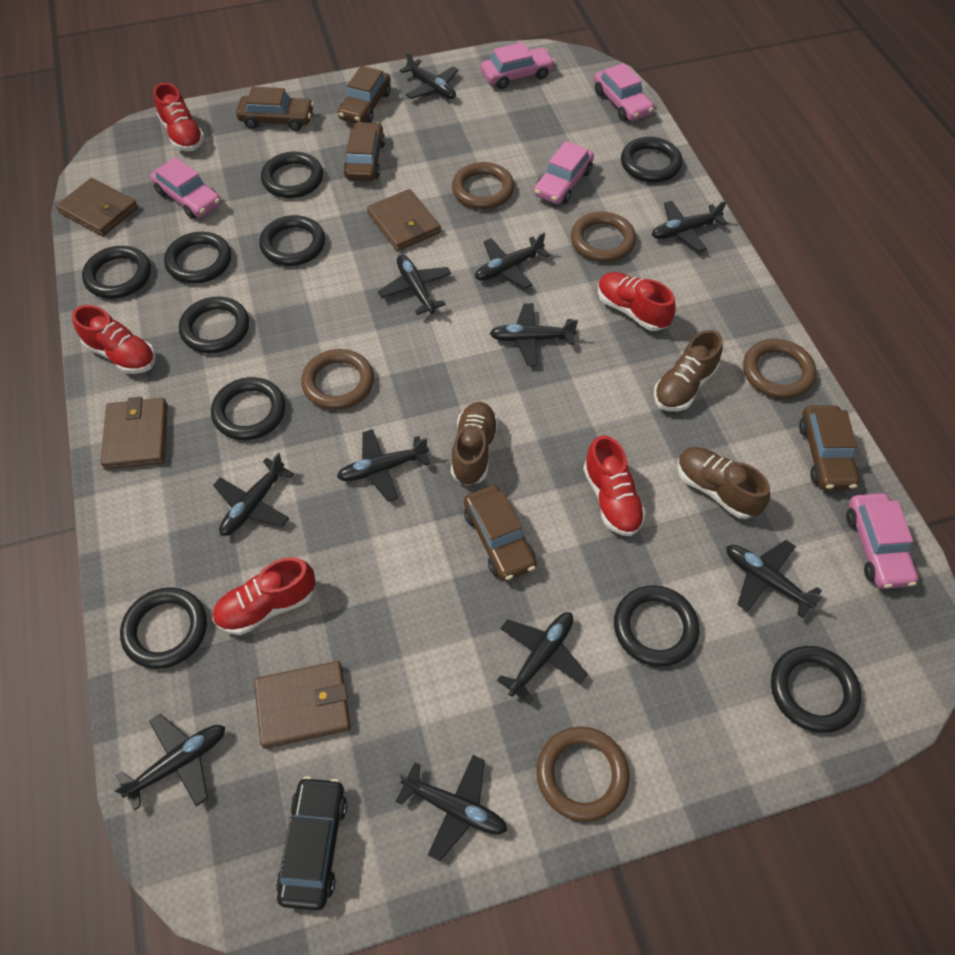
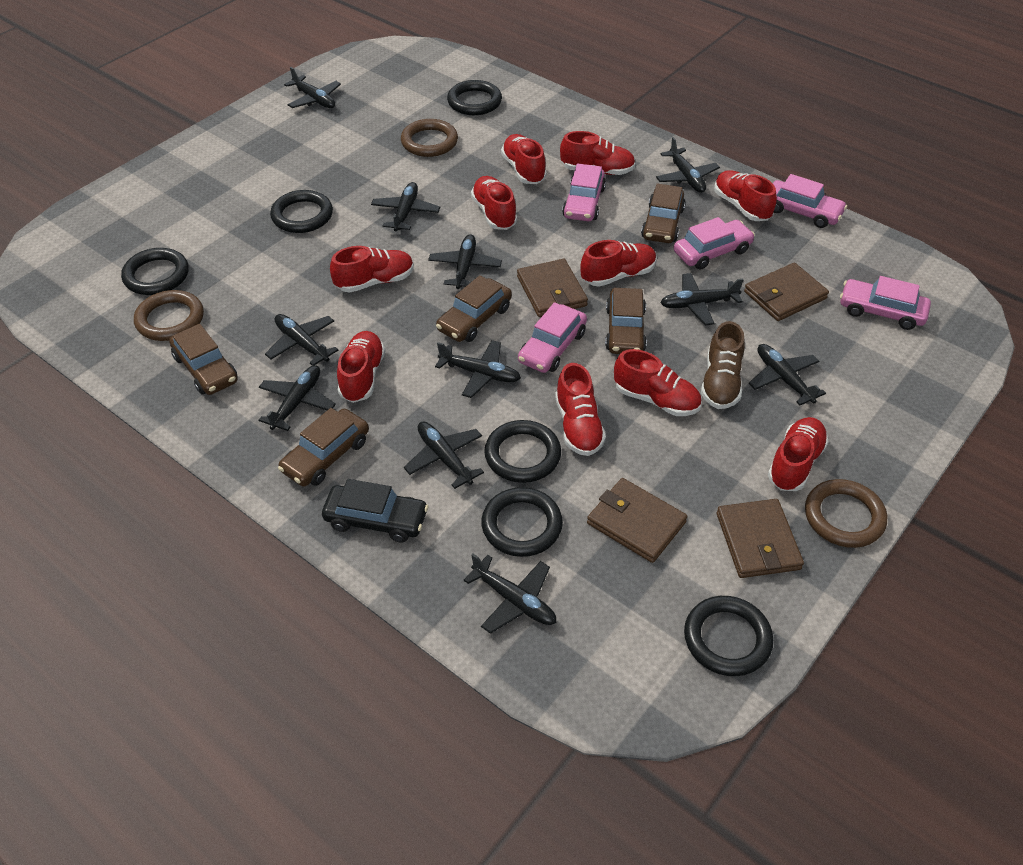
black ring: 10 -> 6
brown ring: 5 -> 3
brown shoe: 3 -> 1
red shoe: 5 -> 10

